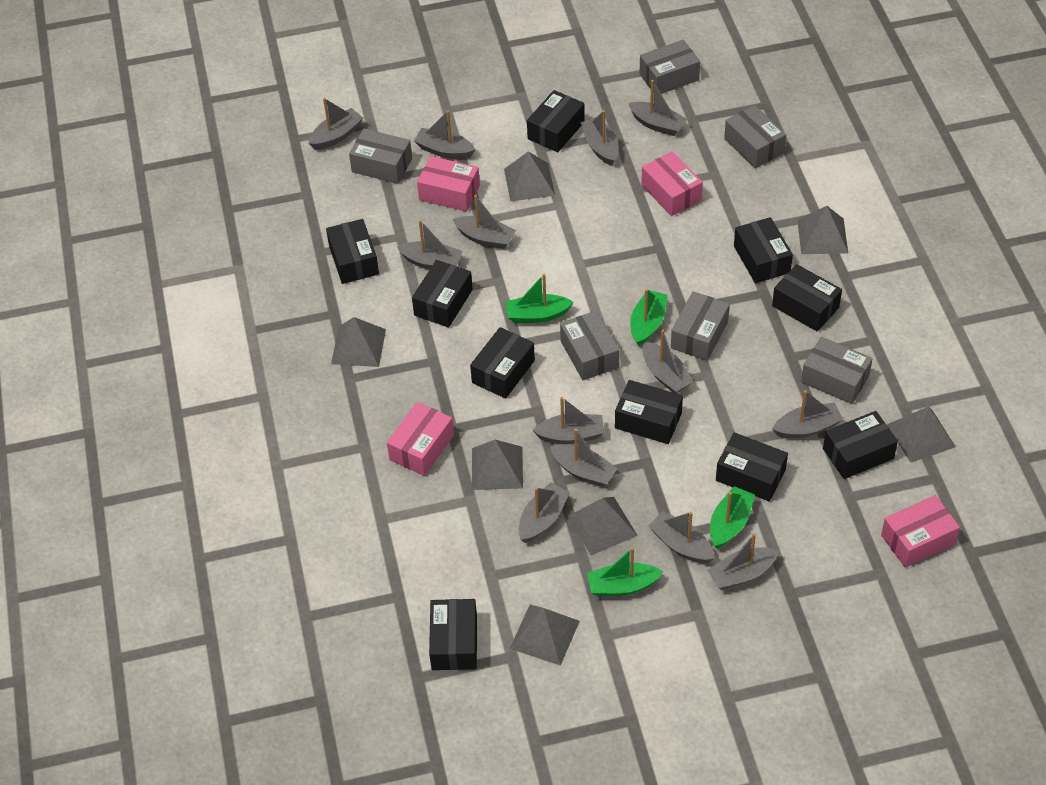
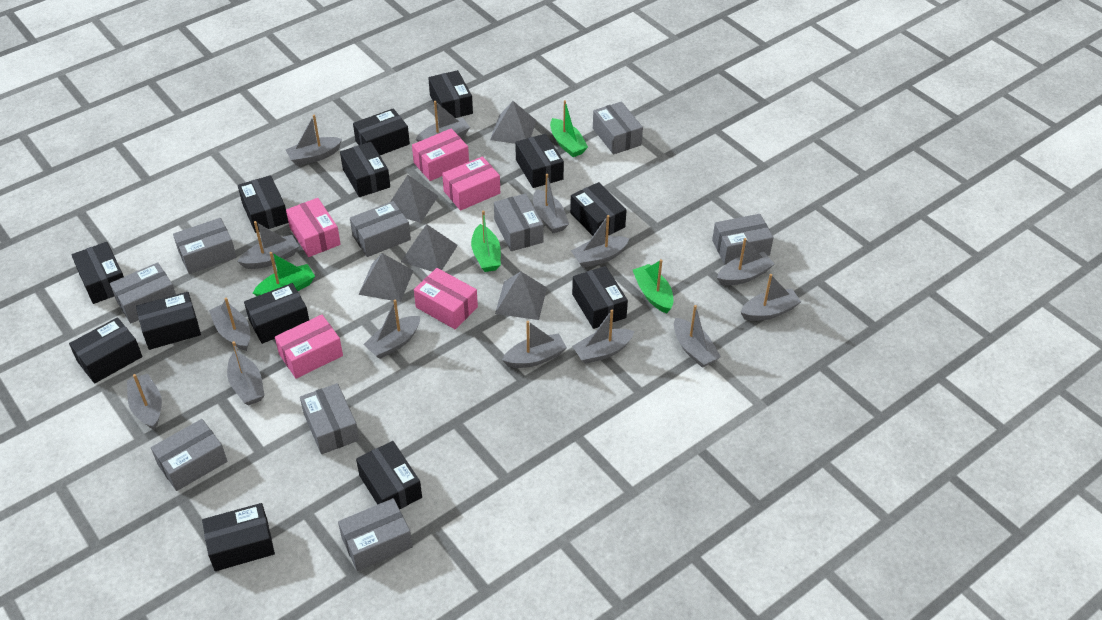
black box: 10 -> 13
grey boat: 13 -> 14
grey box: 6 -> 9
grey pyramid: 7 -> 5
pink box: 4 -> 5

